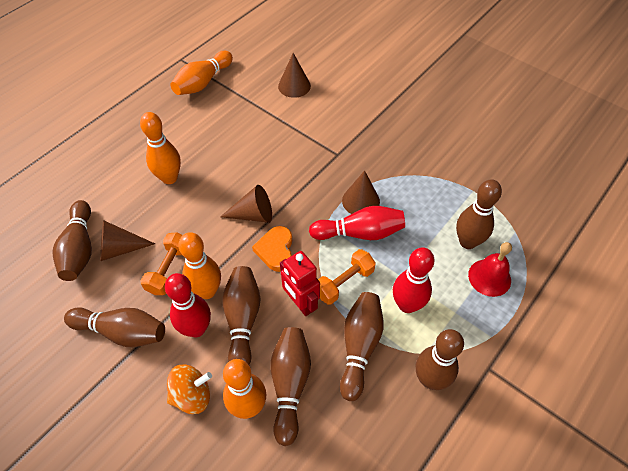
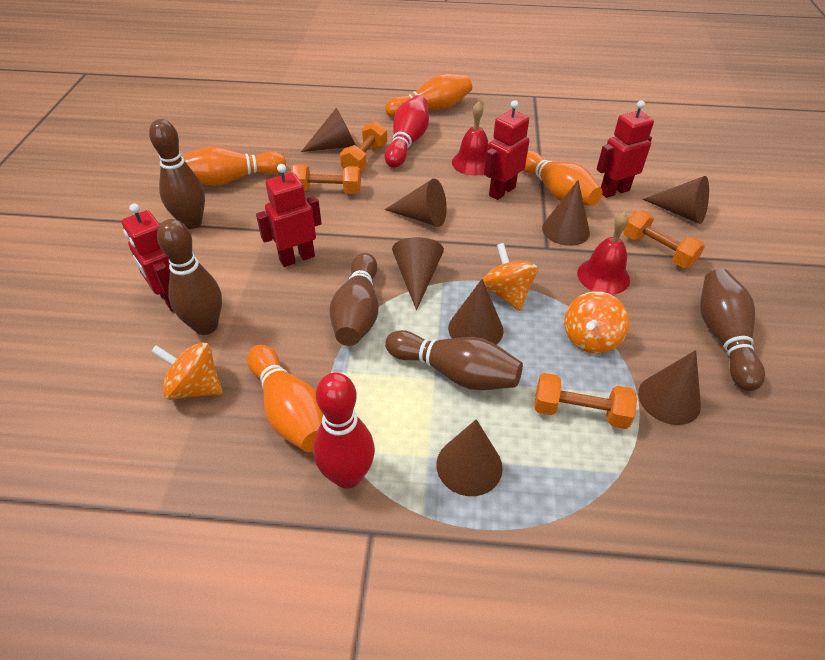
brown bowling pin: 7 -> 5
brown cone: 4 -> 8
orange dumbbell: 2 -> 4
orange heart: 1 -> 0
orange spinning top: 1 -> 3
red bell: 1 -> 2
red bowling pin: 3 -> 2
red robot: 1 -> 4

